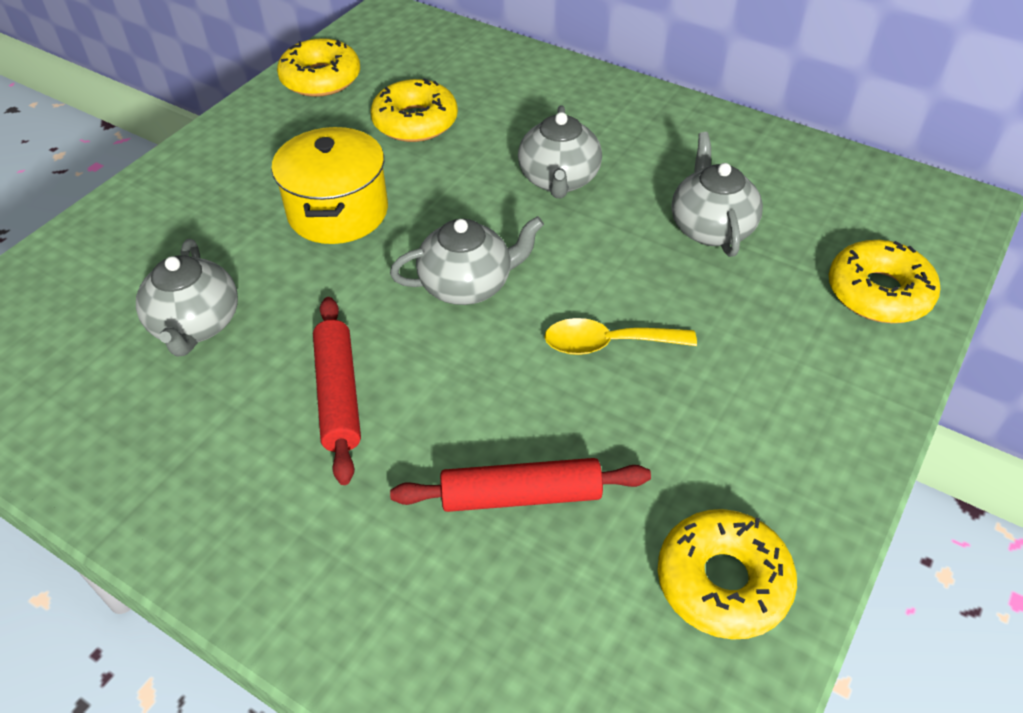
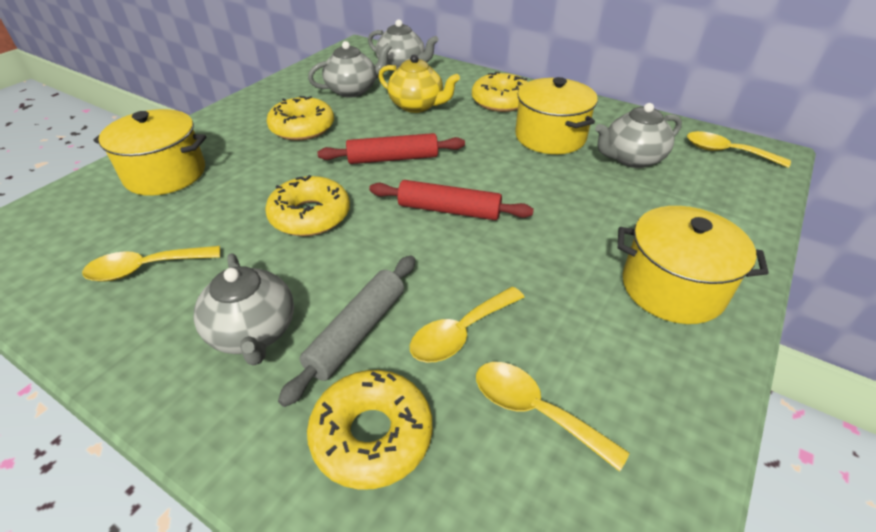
grey rolling pin: 0 -> 1
yellow pot: 1 -> 3
yellow spoon: 1 -> 4
yellow teapot: 0 -> 1

